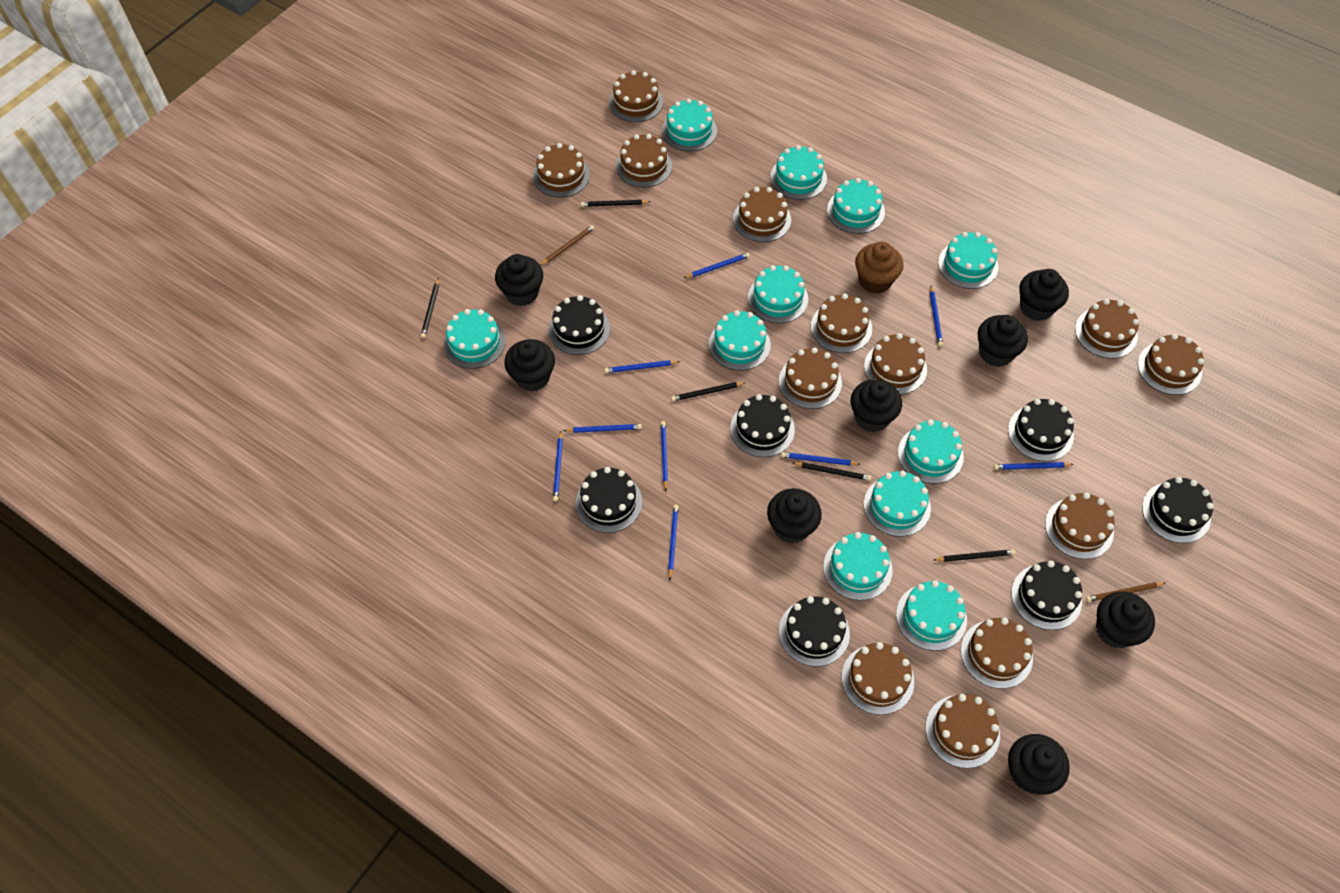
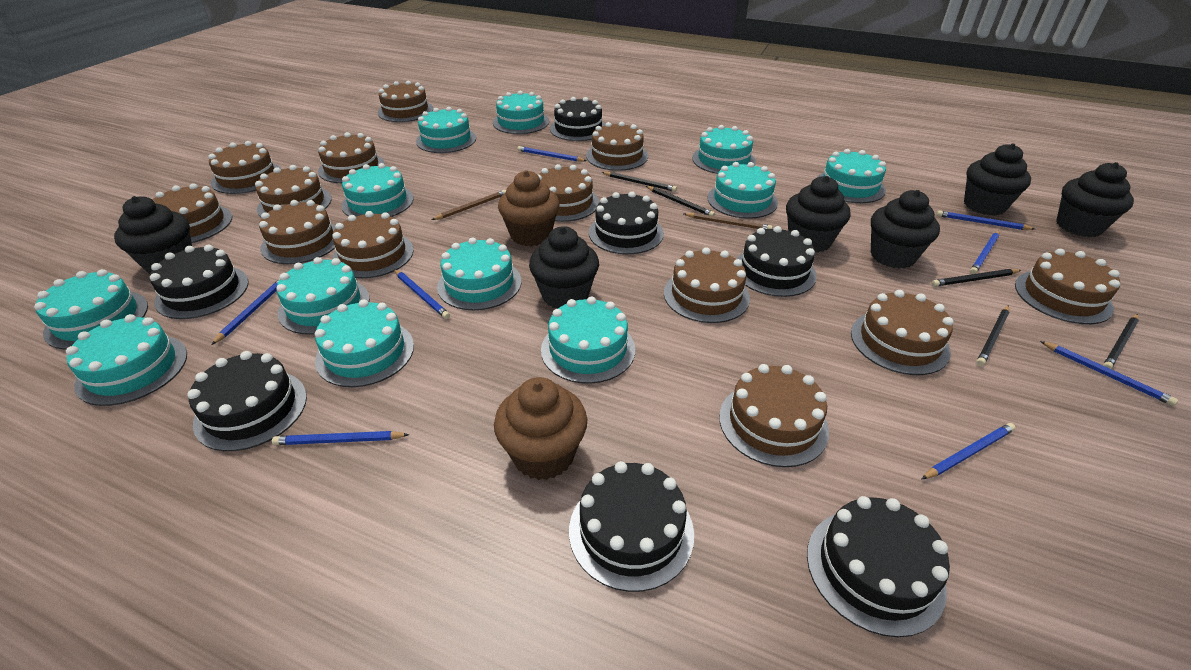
black cupcake: 8 -> 6
blue pencil: 9 -> 8
brown cupcake: 1 -> 2
turquoise cake: 11 -> 12

